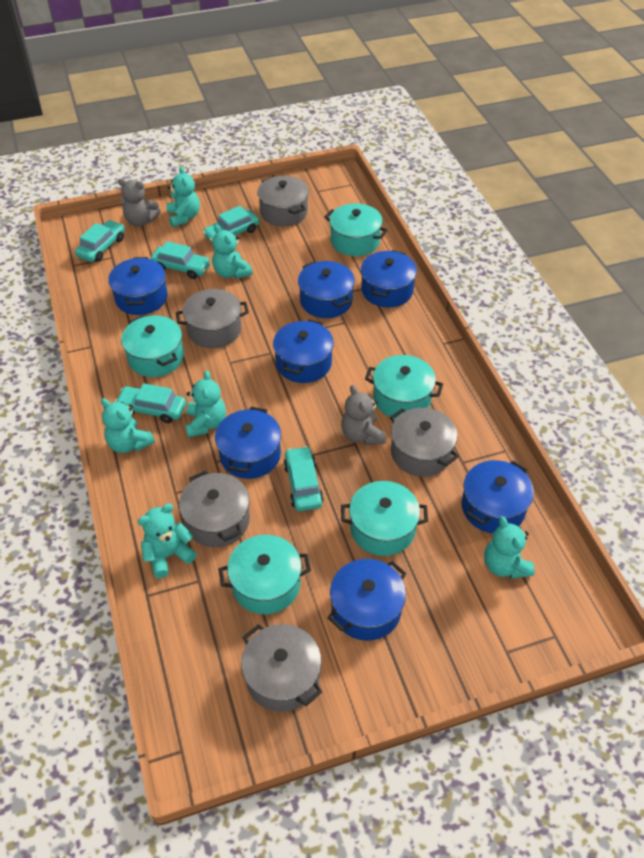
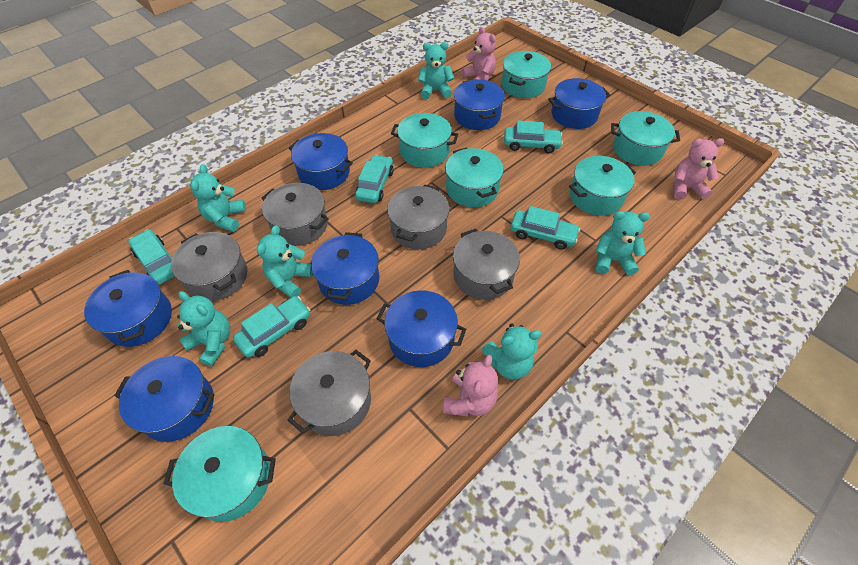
grey teddy bear: 2 -> 0
pink teddy bear: 0 -> 3
turquoise pot: 5 -> 6

